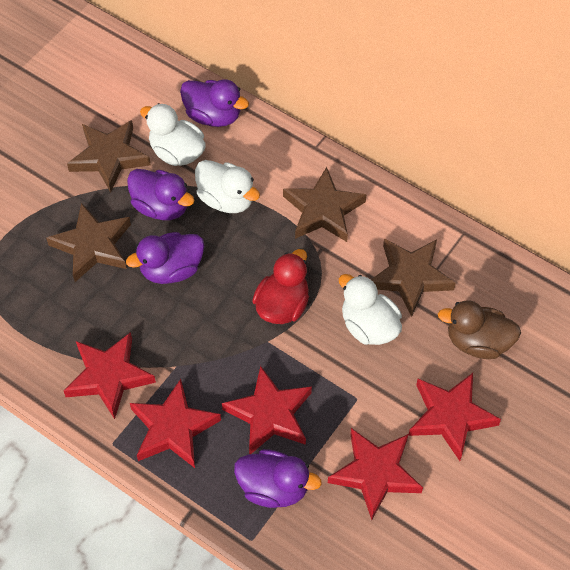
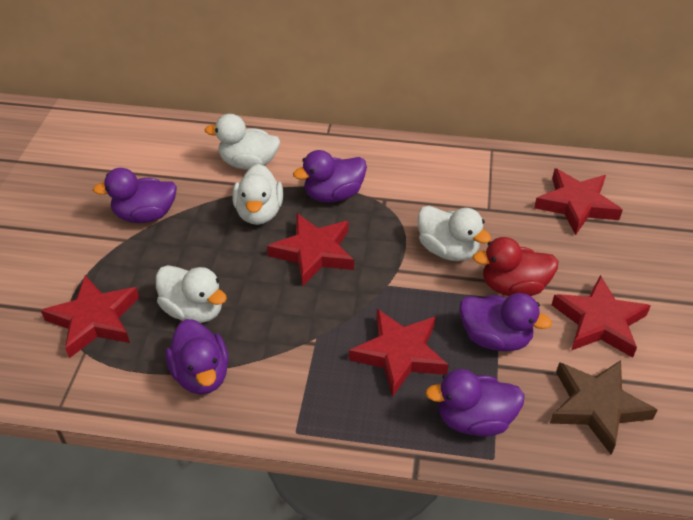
brown duck: 1 -> 0
brown star: 4 -> 1
purple duck: 4 -> 5
white duck: 3 -> 4

